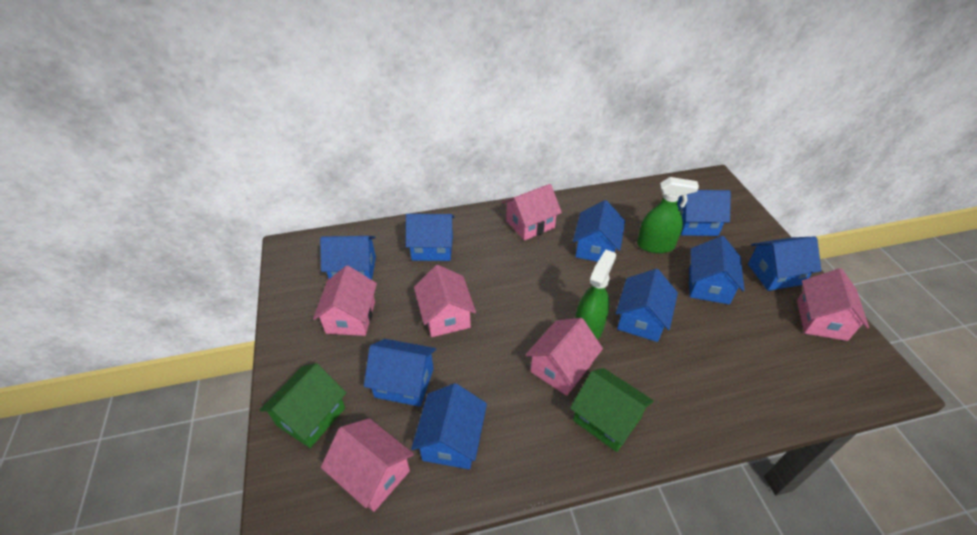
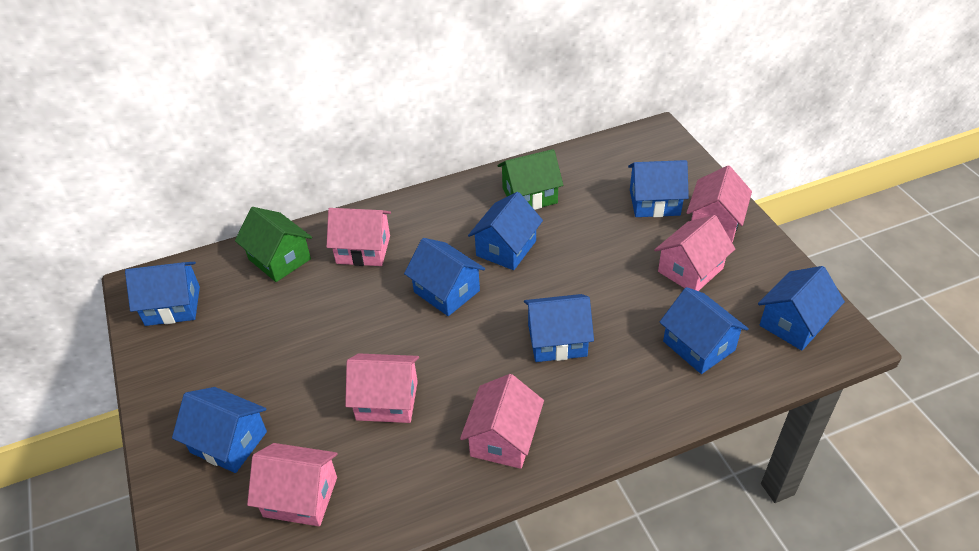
blue house: 9 -> 8
green spray bottle: 2 -> 0

